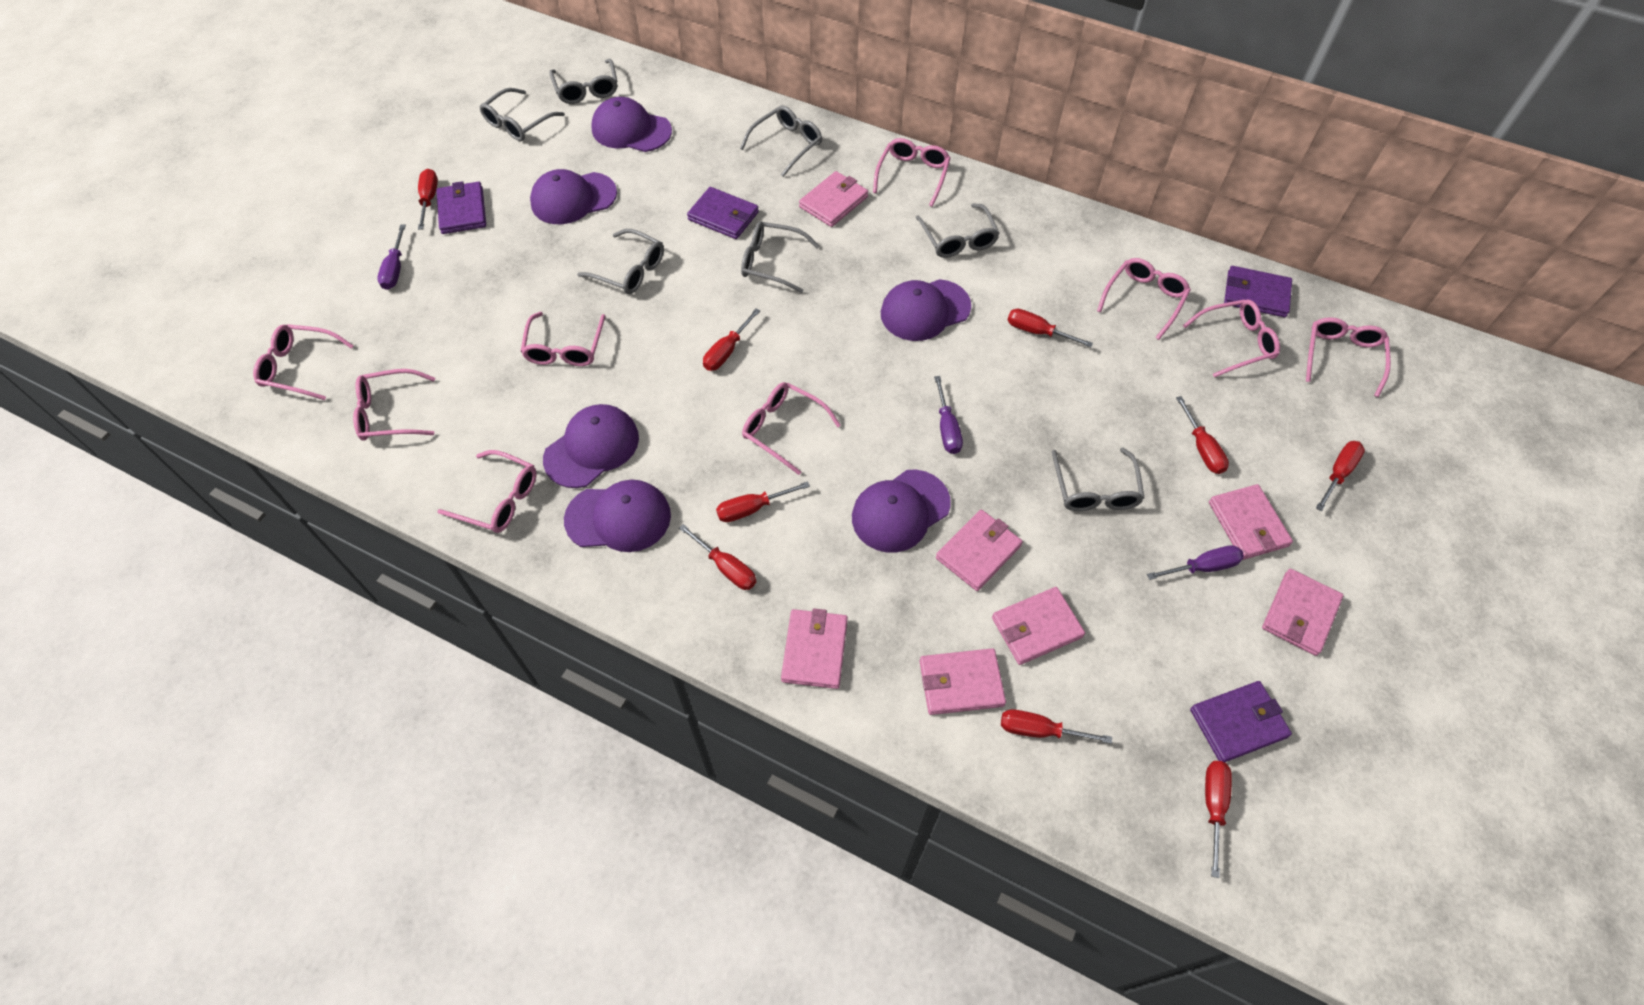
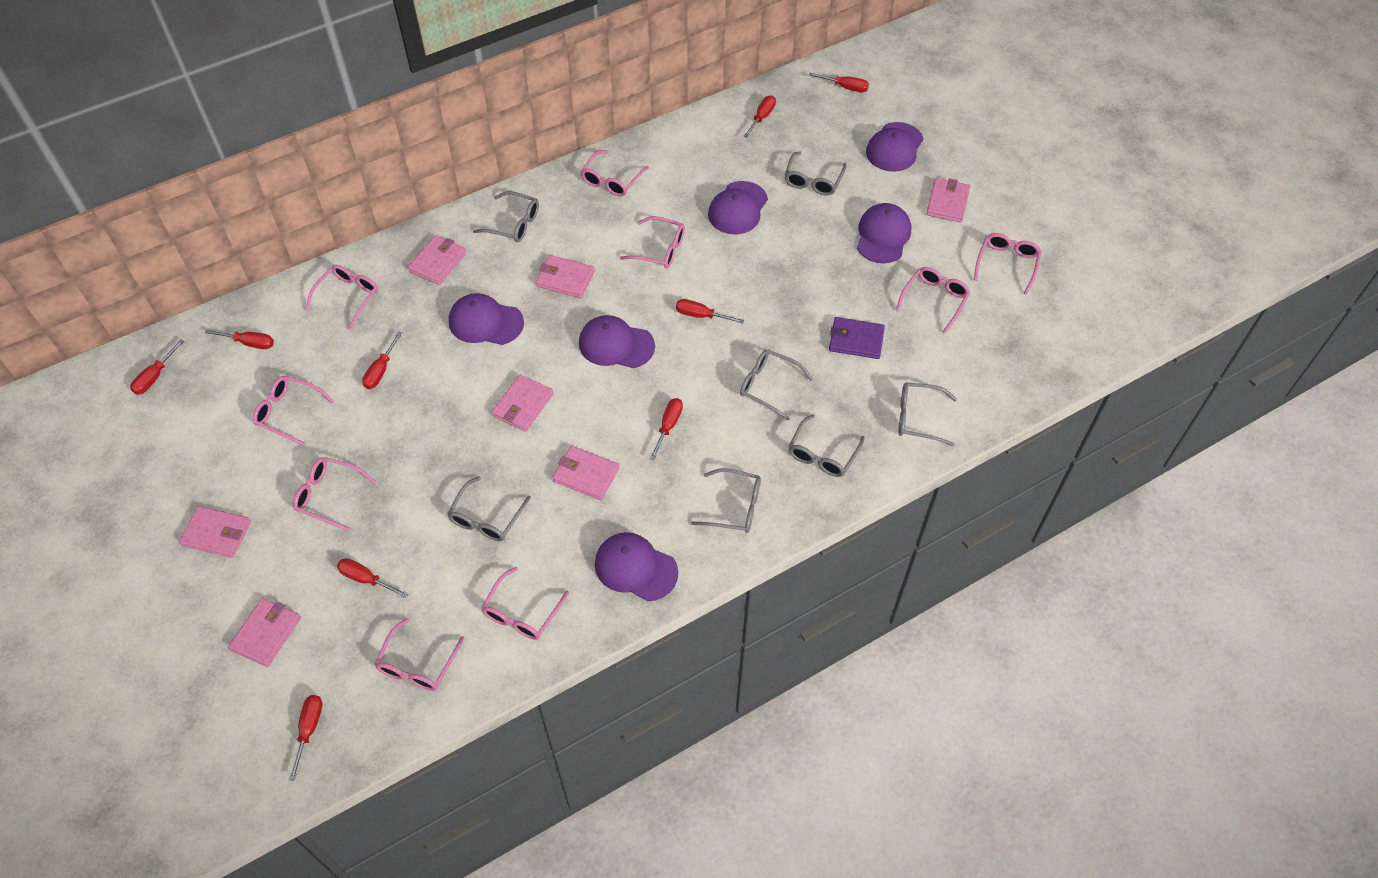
purple screwdriver: 3 -> 0
purple wallet: 4 -> 1

